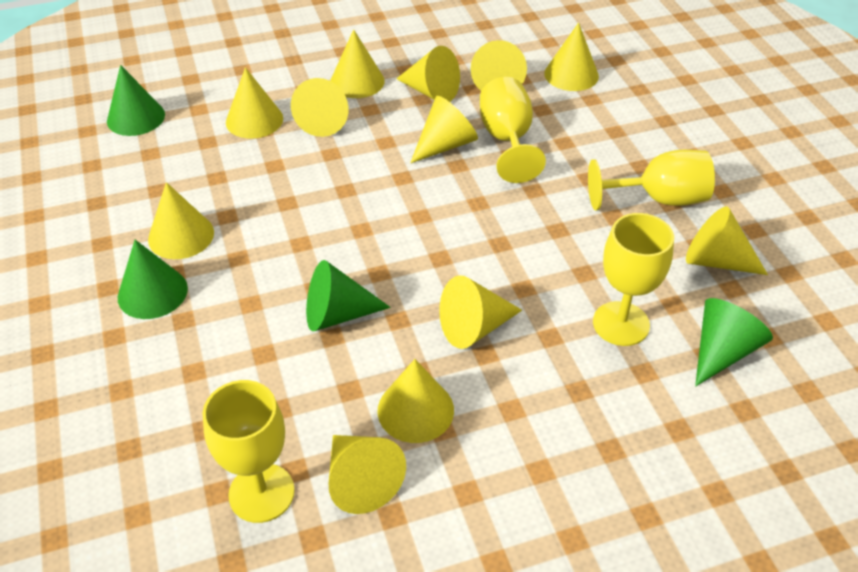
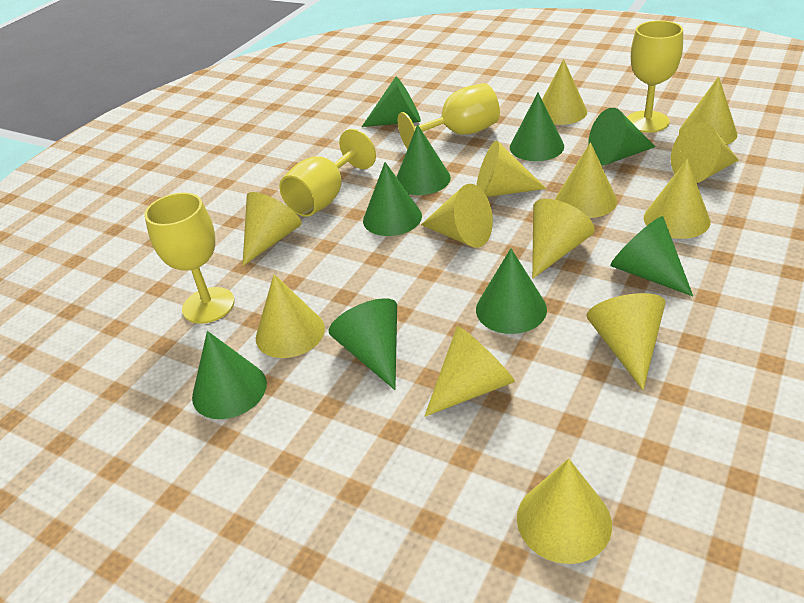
green cone: 4 -> 9
yellow cone: 12 -> 13

